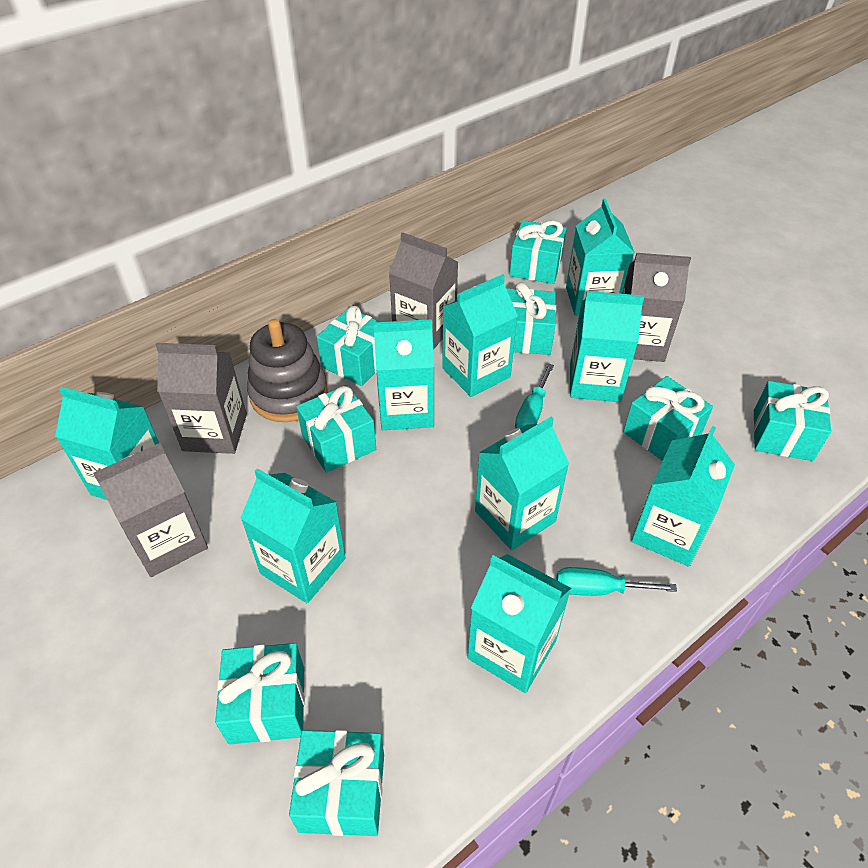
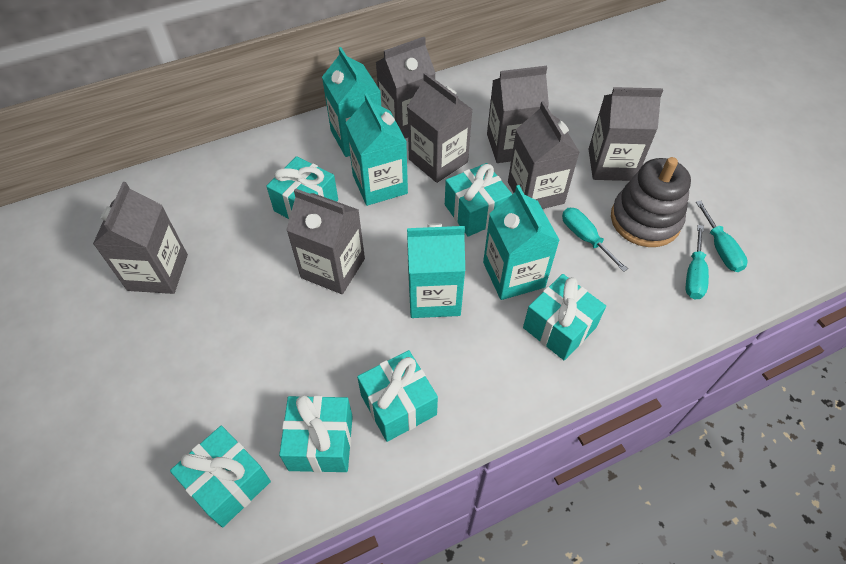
grey carton: 4 -> 7
turquoise carton: 9 -> 4
turquoise gift: 8 -> 6
turquoise screwdriver: 2 -> 3

